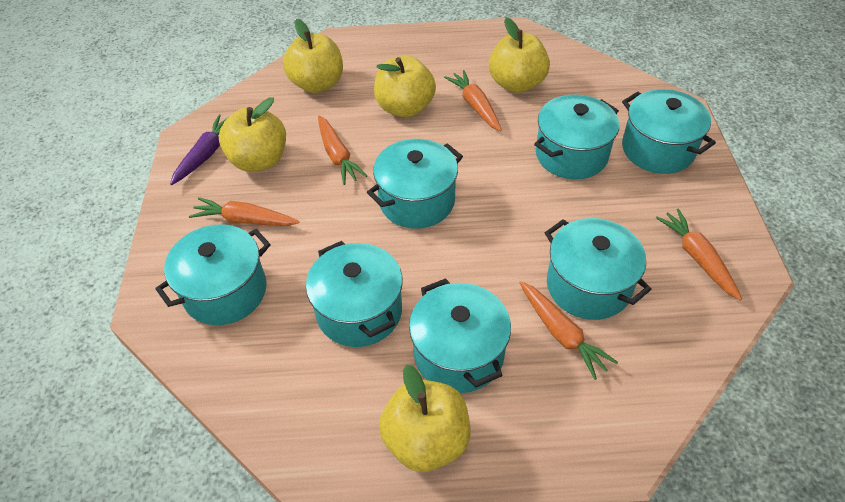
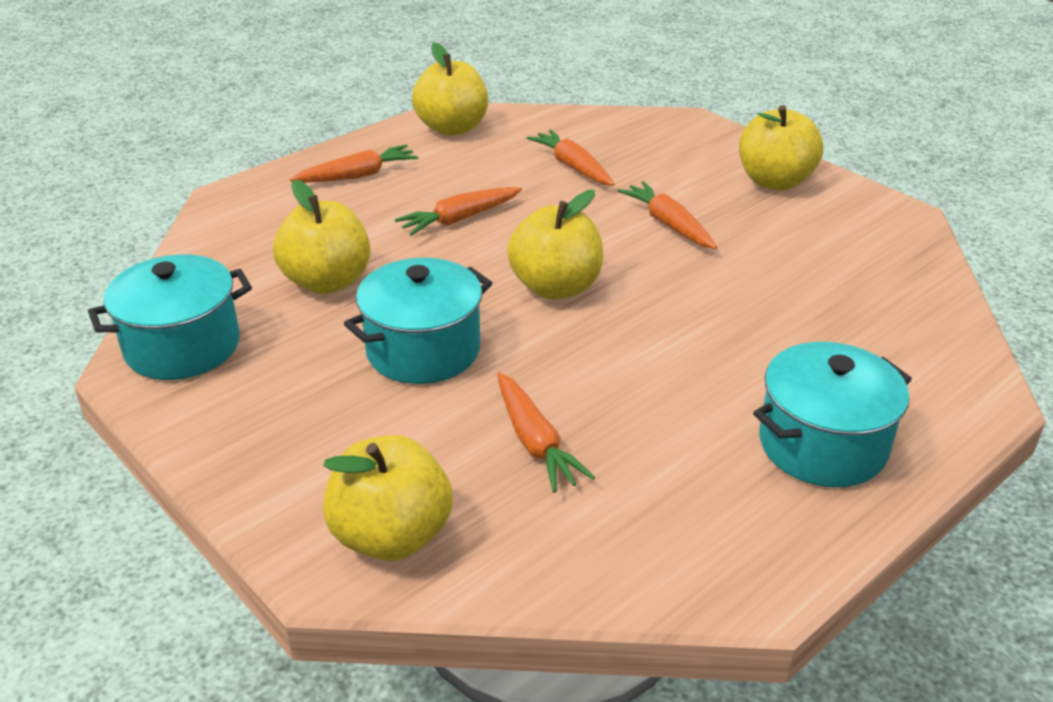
purple carrot: 1 -> 0
turquoise pot: 7 -> 3

